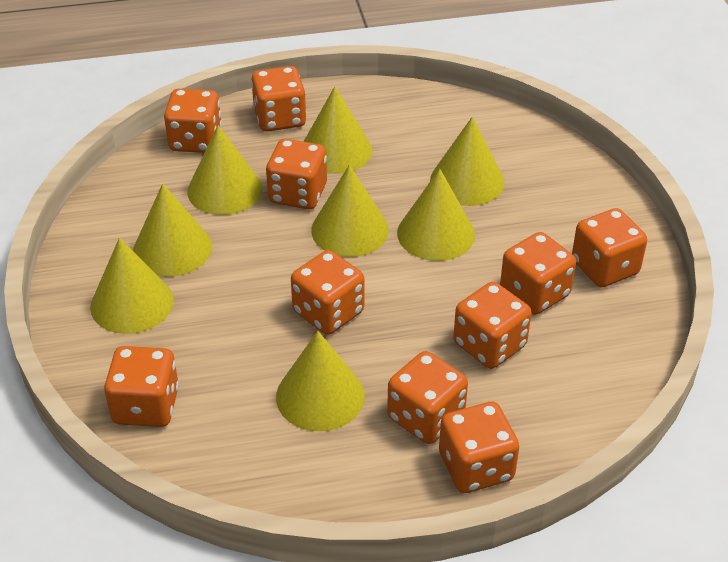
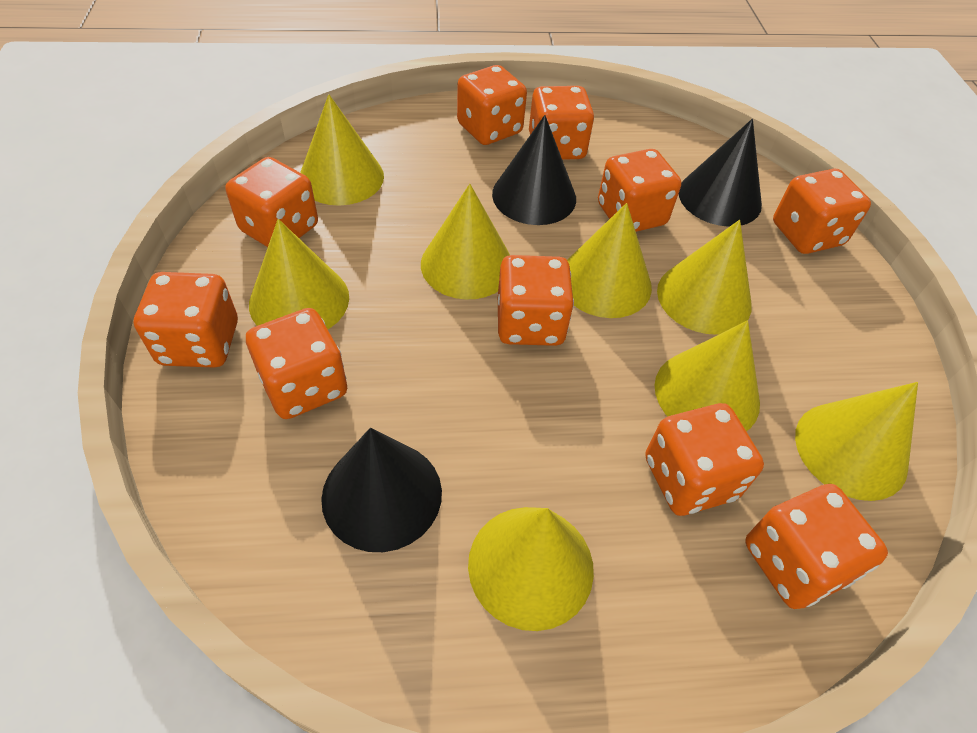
black cone: 0 -> 3

